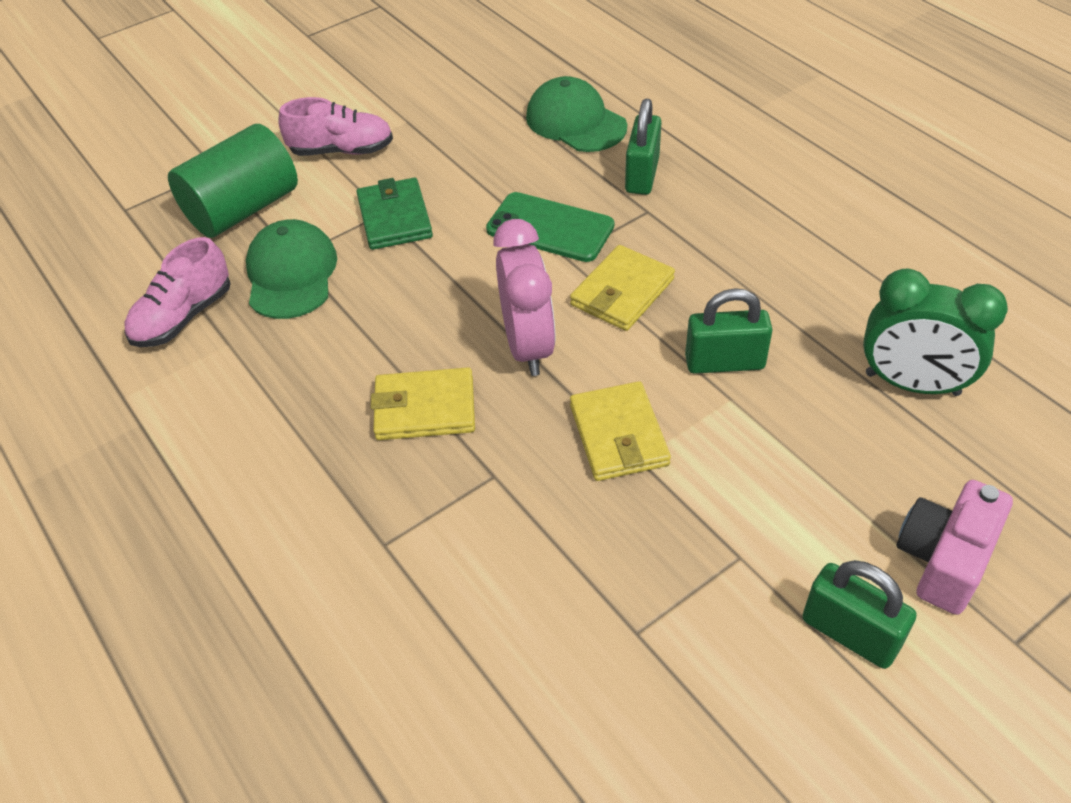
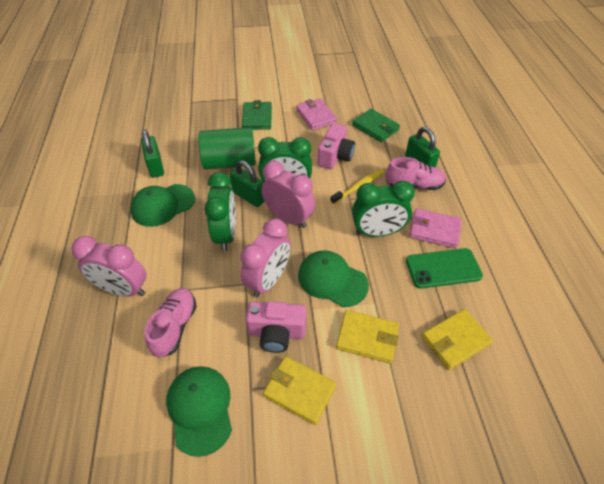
green cap: 2 -> 3
green clock: 1 -> 3
green wallet: 1 -> 2
pink camera: 1 -> 2
pink clock: 1 -> 3
pink wallet: 0 -> 2
yellow toothbrush: 0 -> 1

